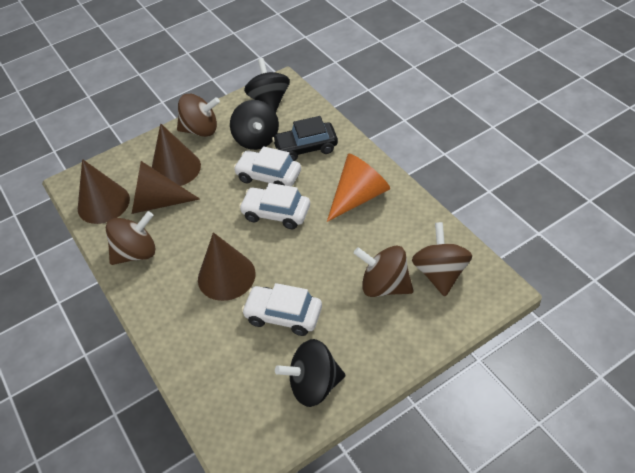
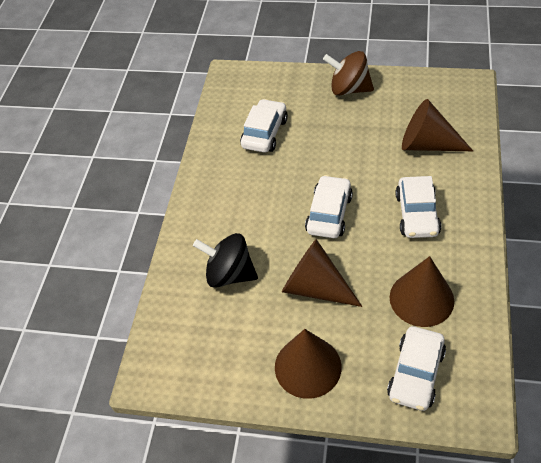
black car: 1 -> 0
black spinning top: 3 -> 1
brown spinning top: 4 -> 1
orange cone: 1 -> 0
white car: 3 -> 4

